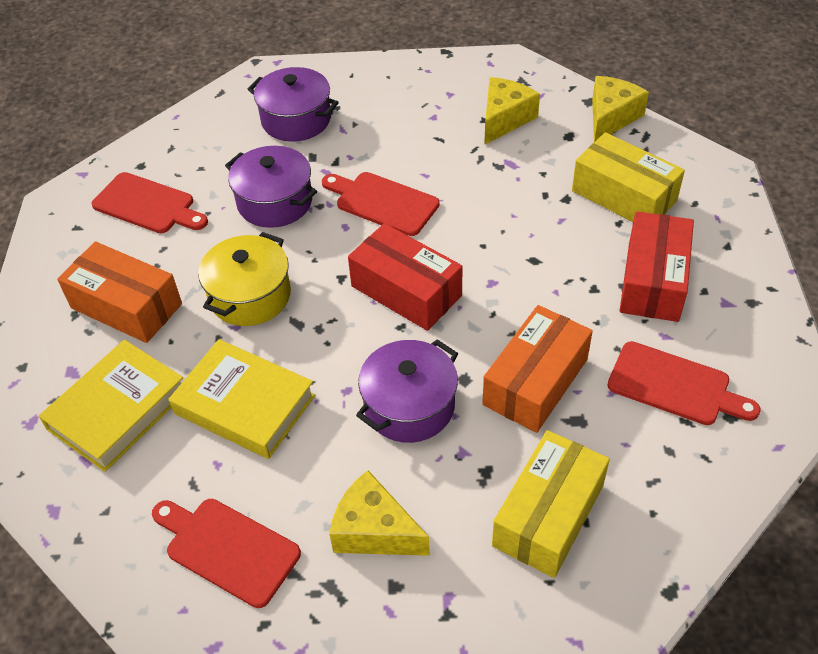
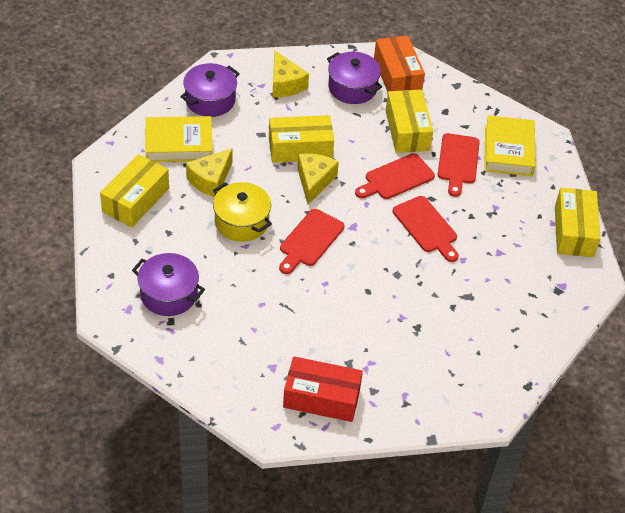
orange box: 2 -> 1
red box: 2 -> 1
yellow box: 2 -> 4

